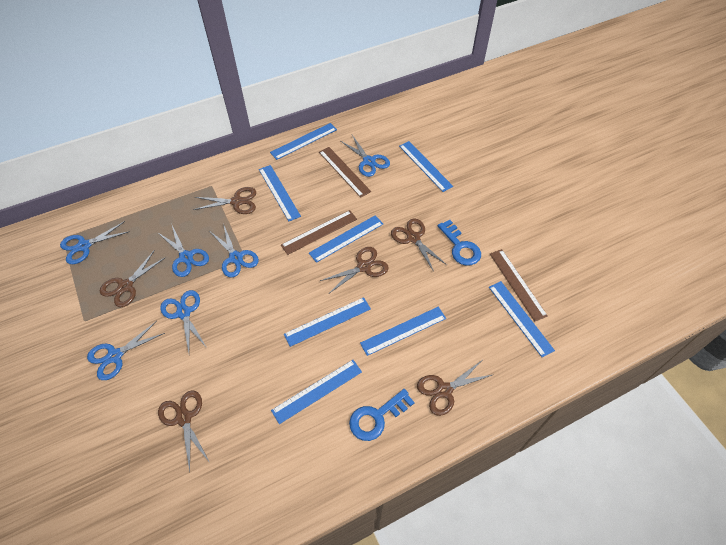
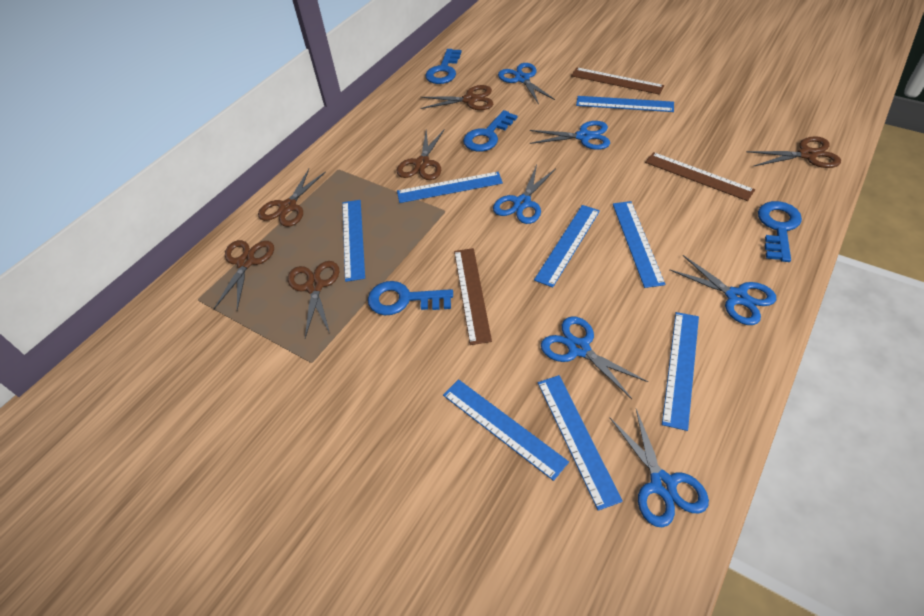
blue key: 2 -> 4

